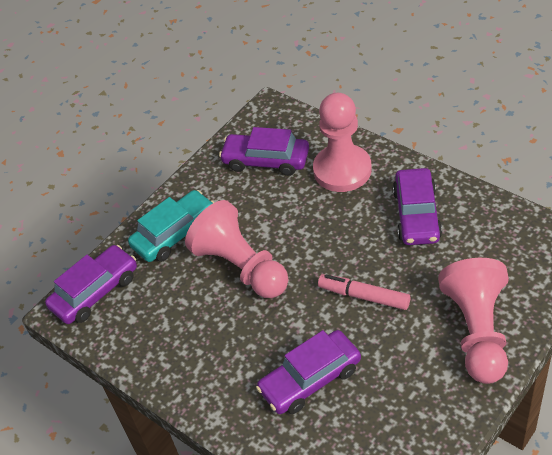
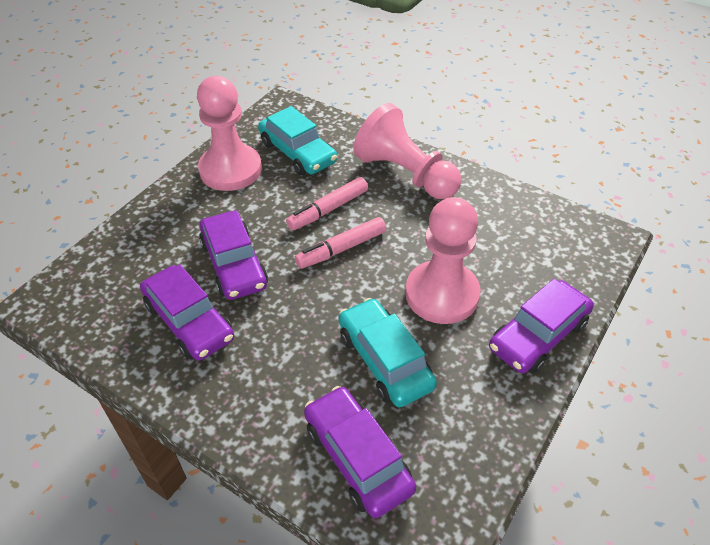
pink marker: 1 -> 2
turquoise car: 1 -> 2

